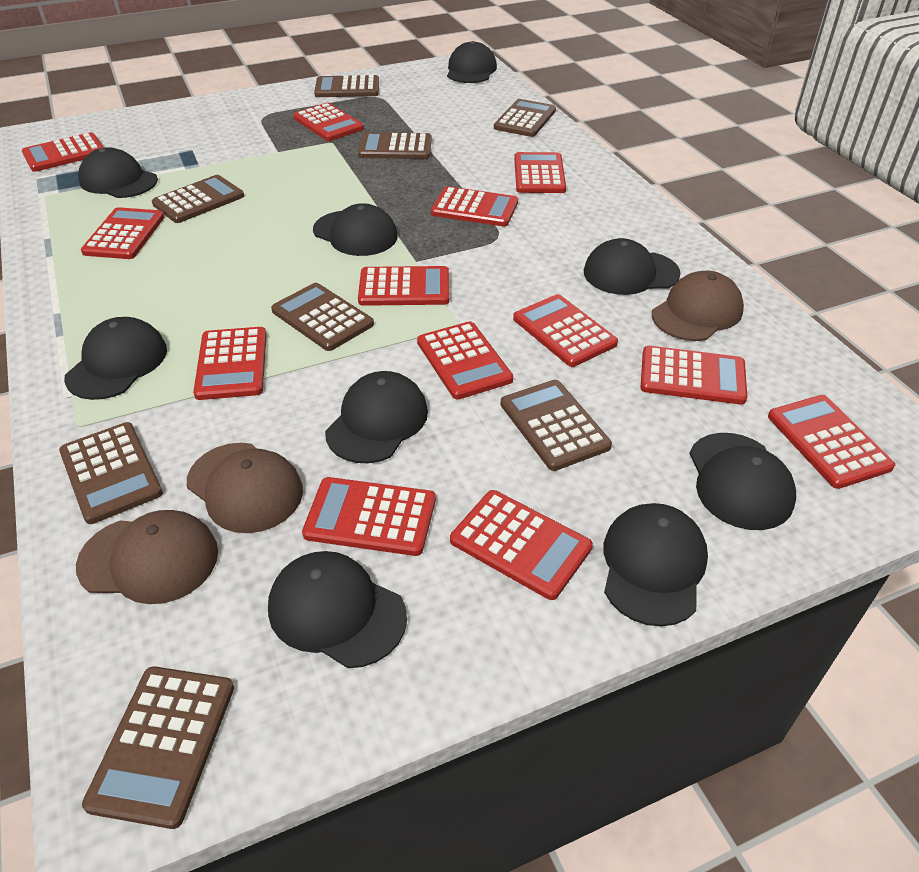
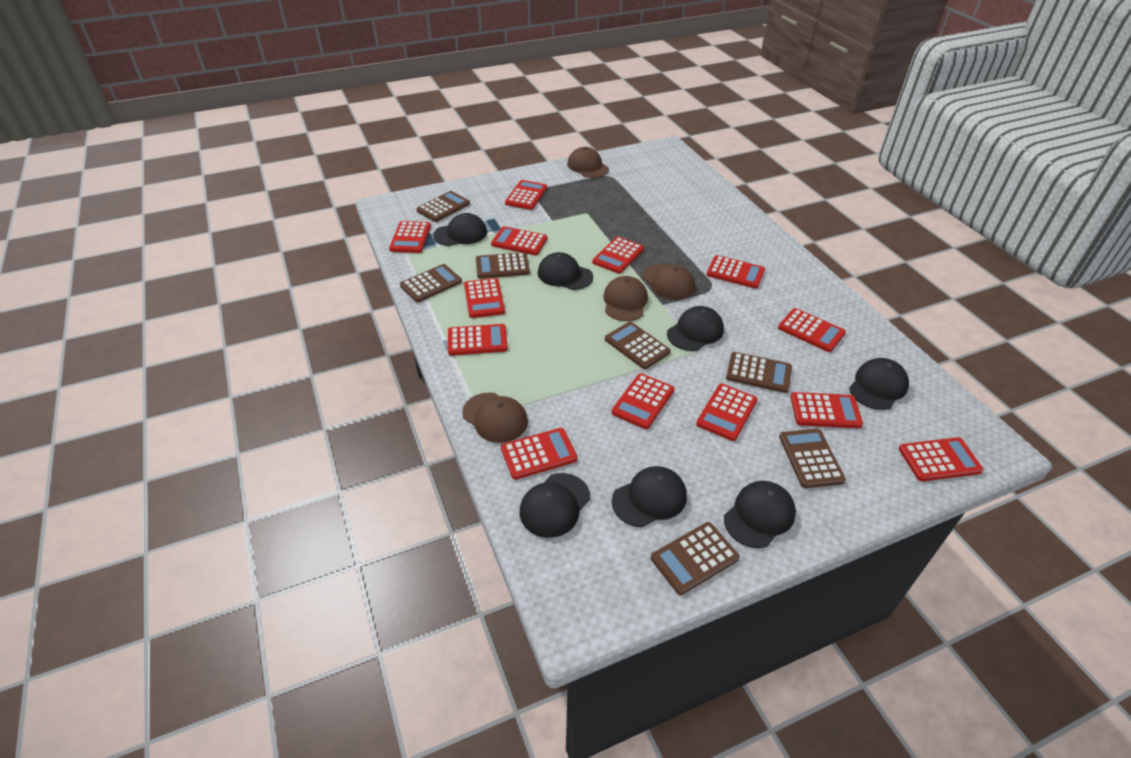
black cap: 9 -> 7
brown calculator: 8 -> 7
brown cap: 3 -> 4

